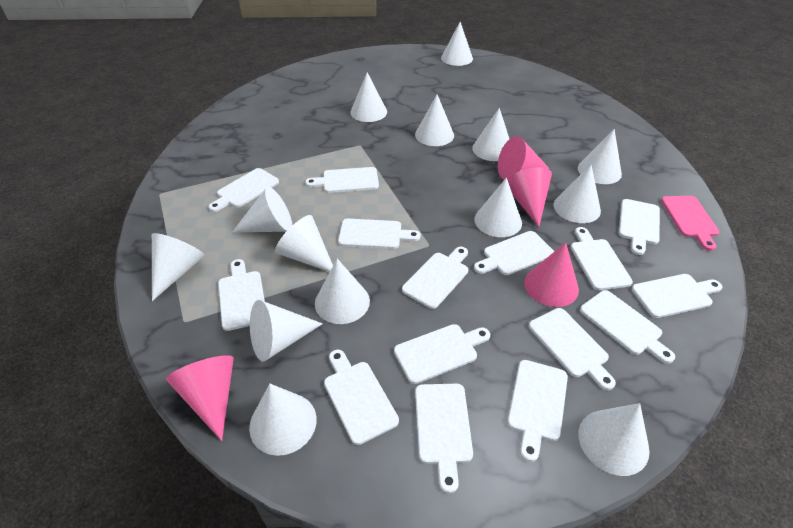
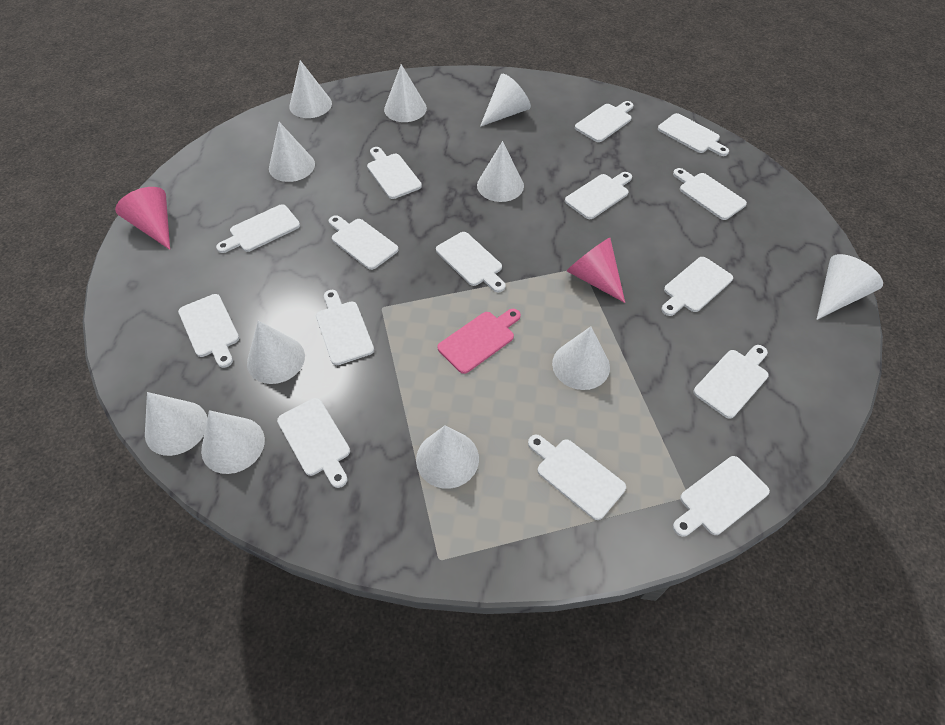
pink cone: 4 -> 2
white cone: 14 -> 11

